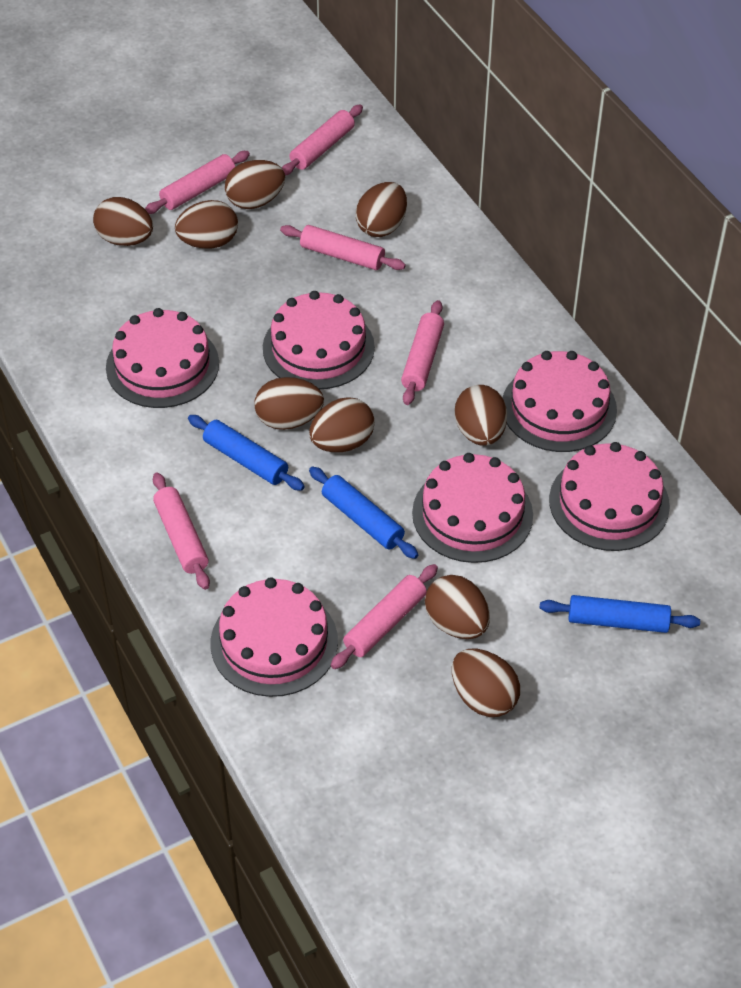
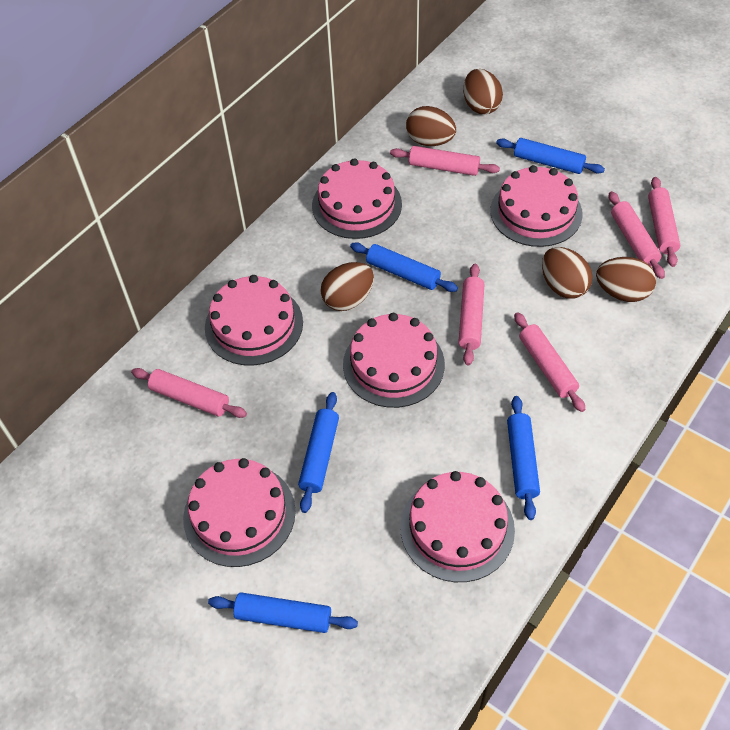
blue rolling pin: 3 -> 5
brown egg: 9 -> 5

